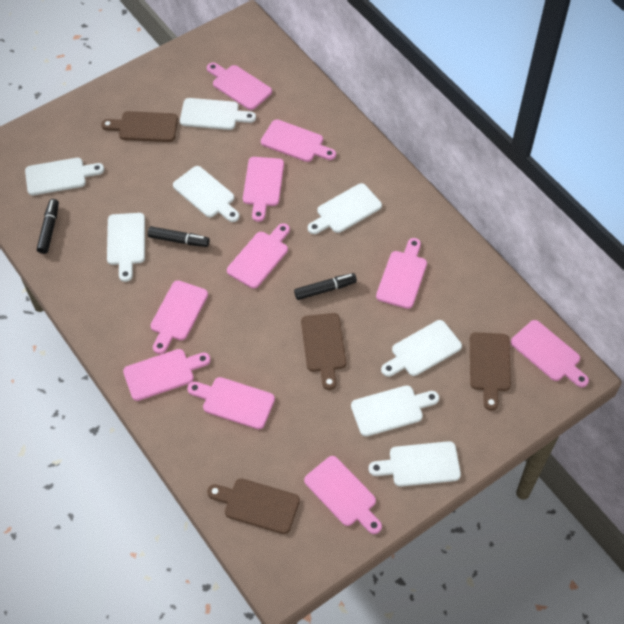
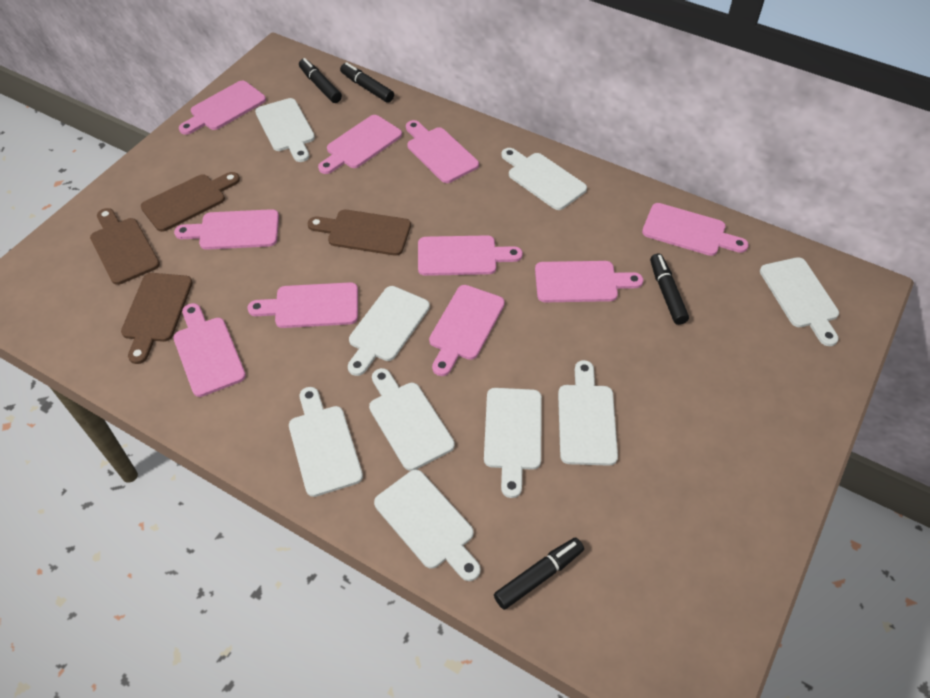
black marker: 3 -> 4
white cutting board: 8 -> 9

